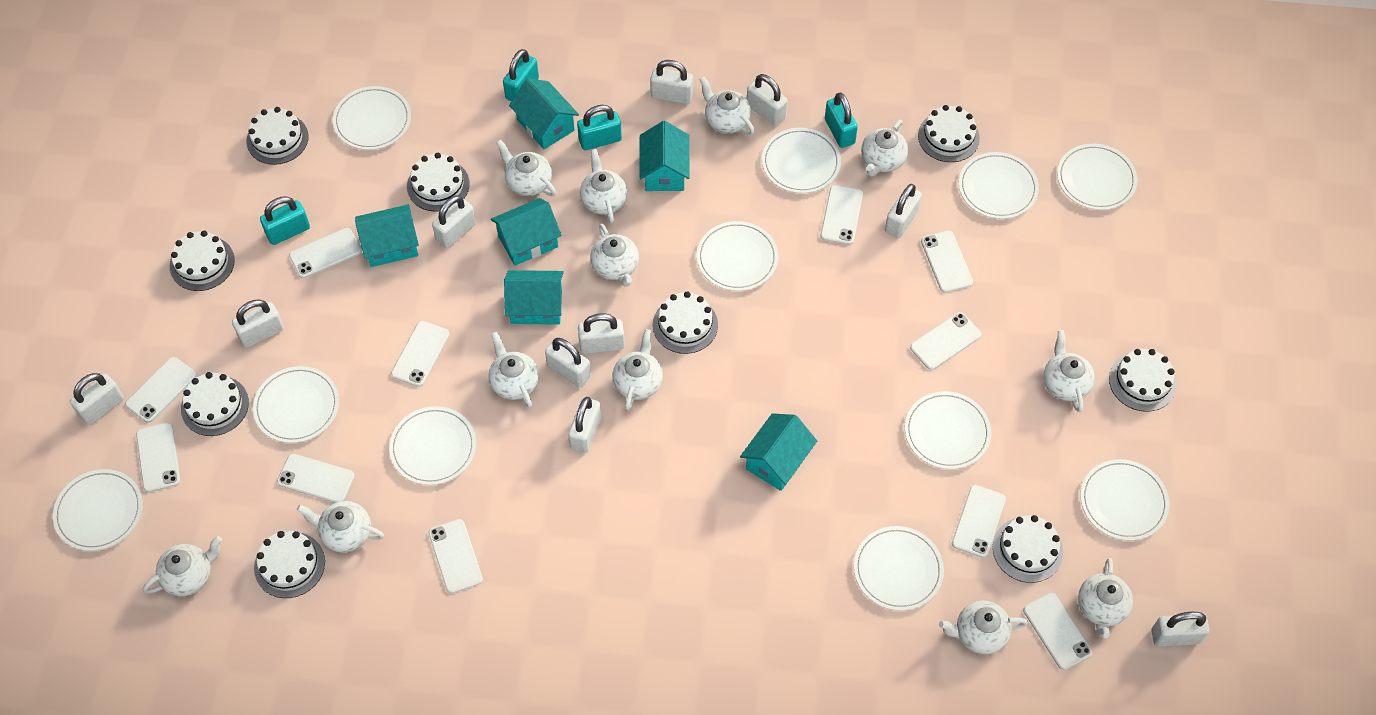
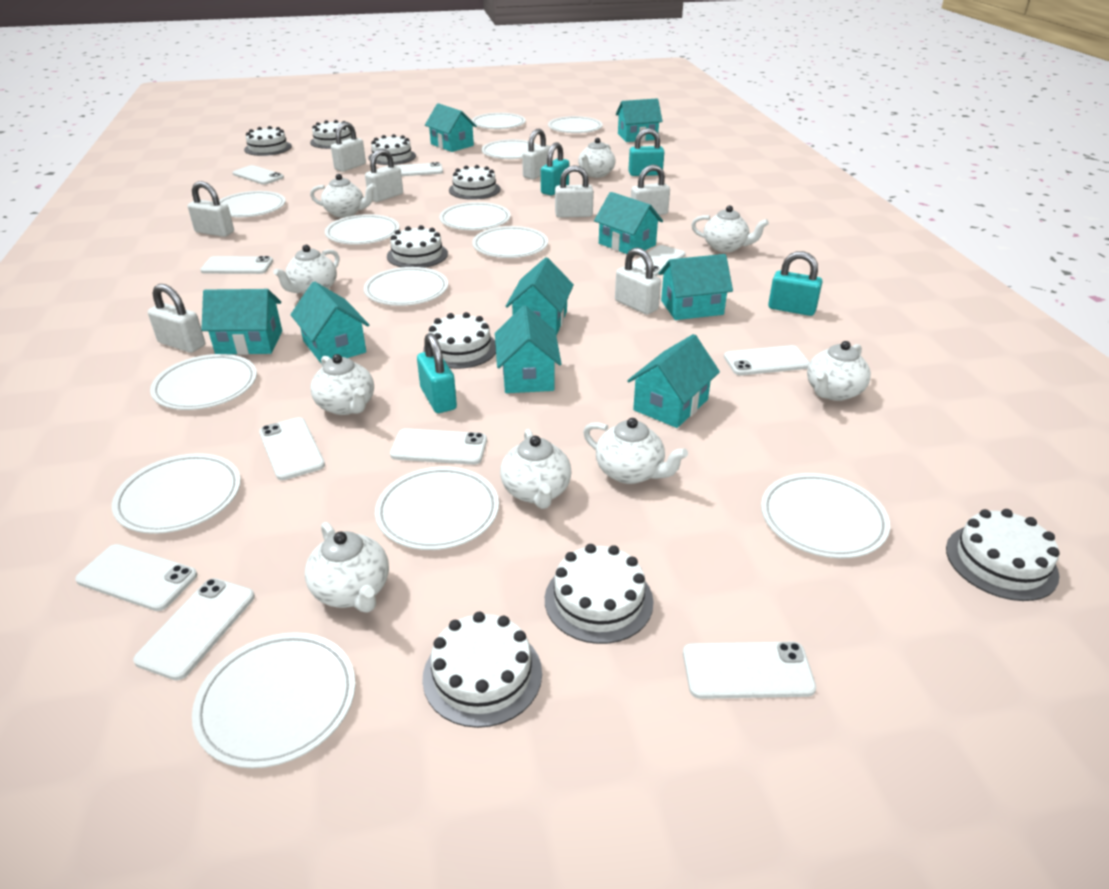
turquoise house: 6 -> 9
white padlock: 10 -> 8
white phone: 11 -> 10
white plate: 11 -> 13
white teapot: 12 -> 9

